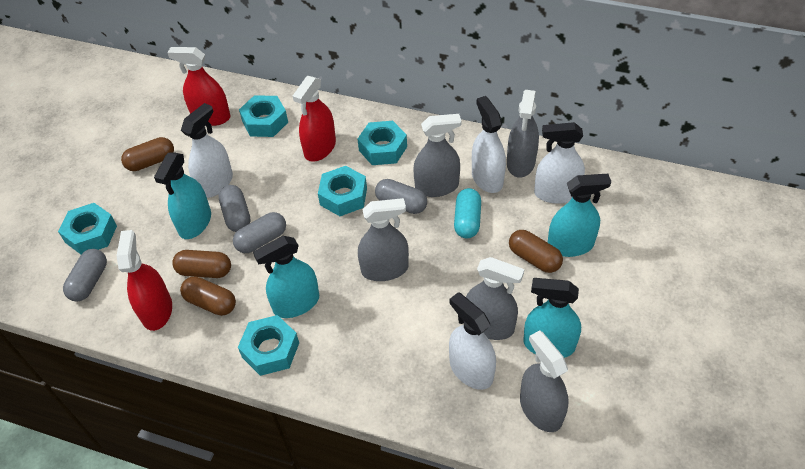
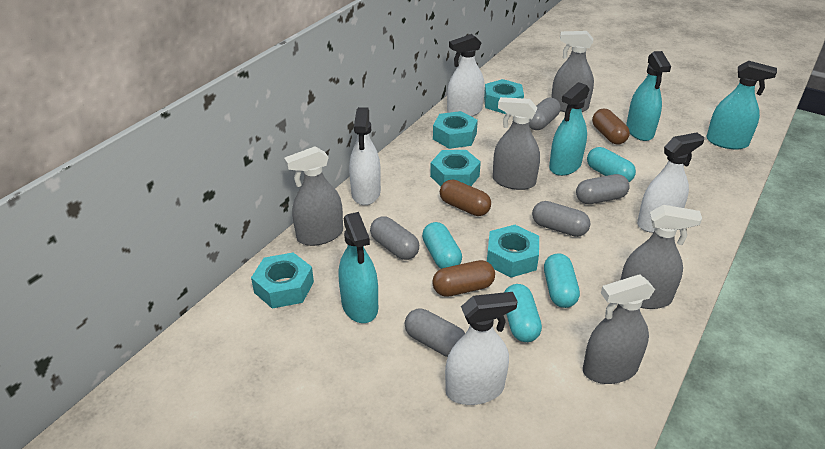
brown capsule: 4 -> 3
grey capsule: 4 -> 5
red spray bottle: 3 -> 0
turquoise capsule: 1 -> 4

